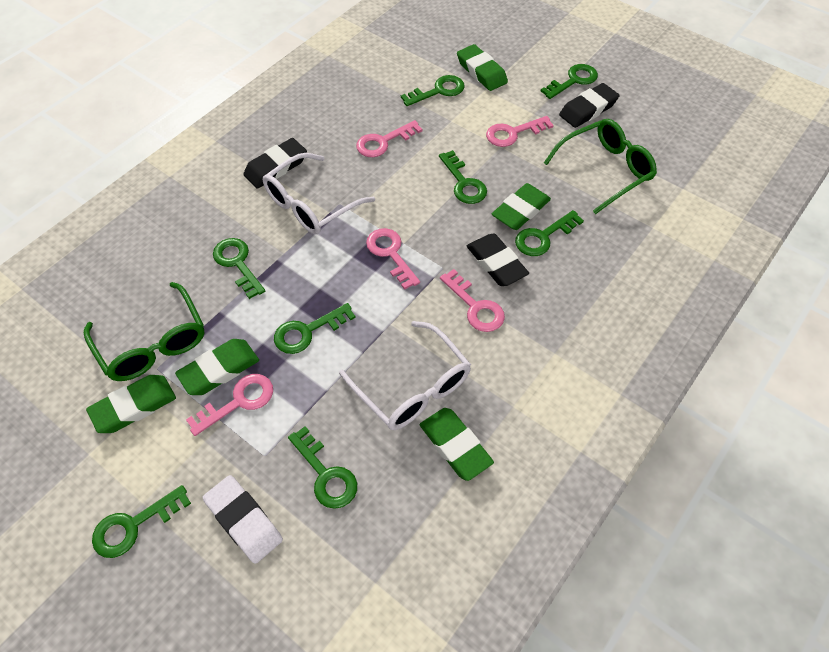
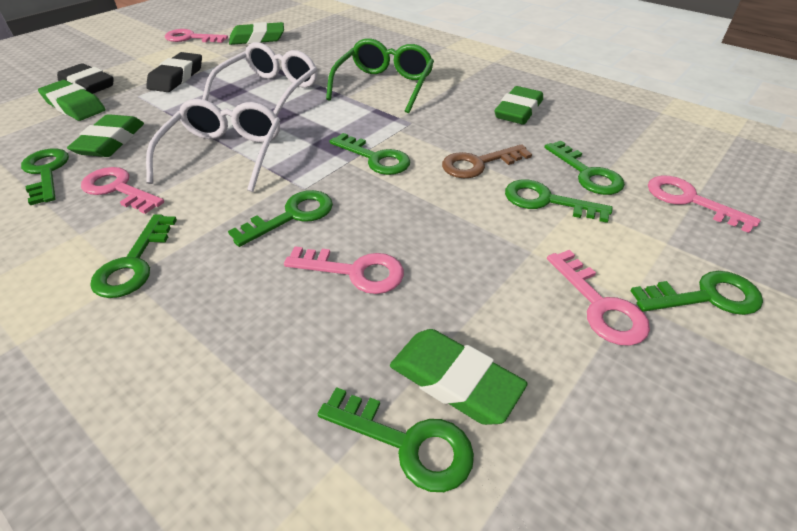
black eraser: 3 -> 2
brown key: 0 -> 1
green glasses: 2 -> 1
white eraser: 1 -> 0

